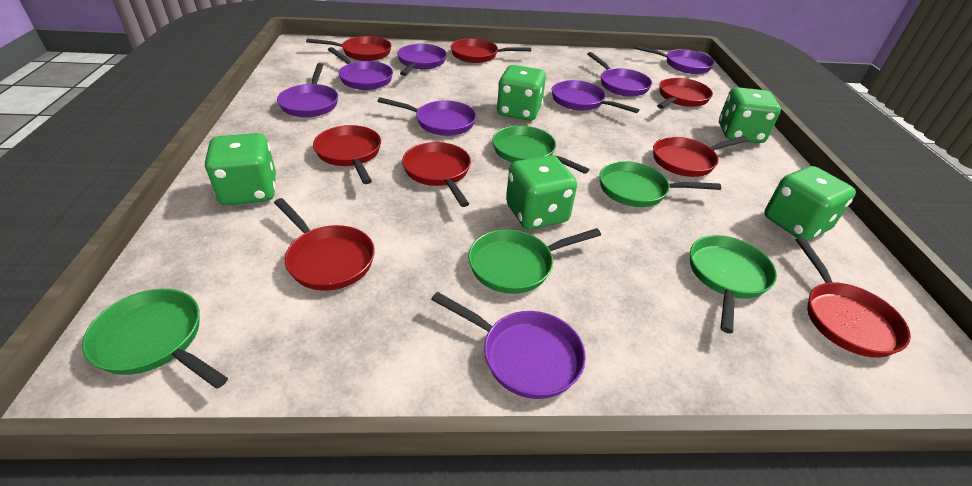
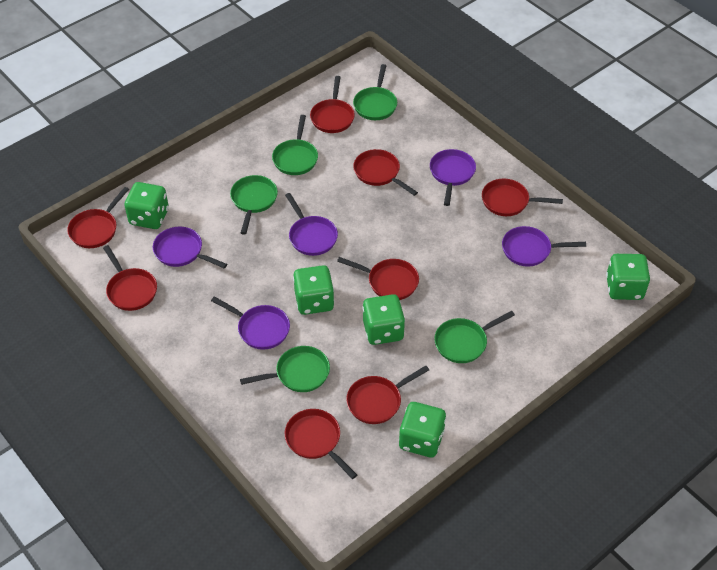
purple pan: 8 -> 5

